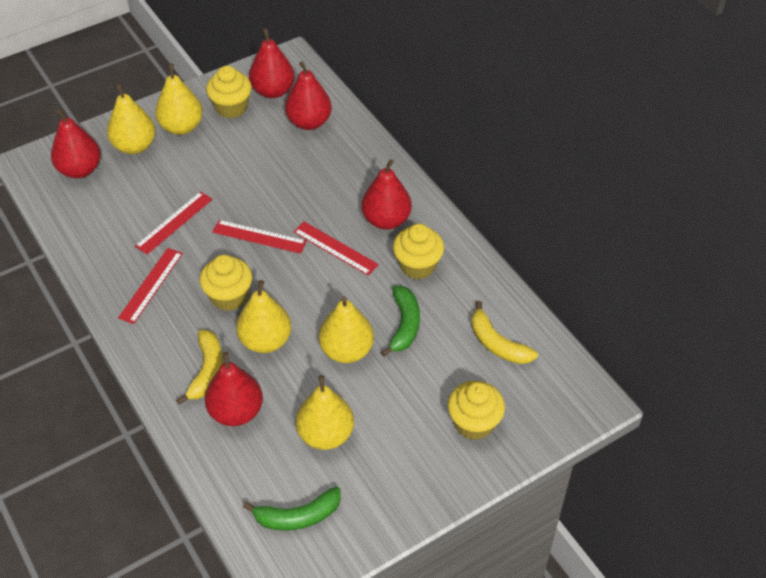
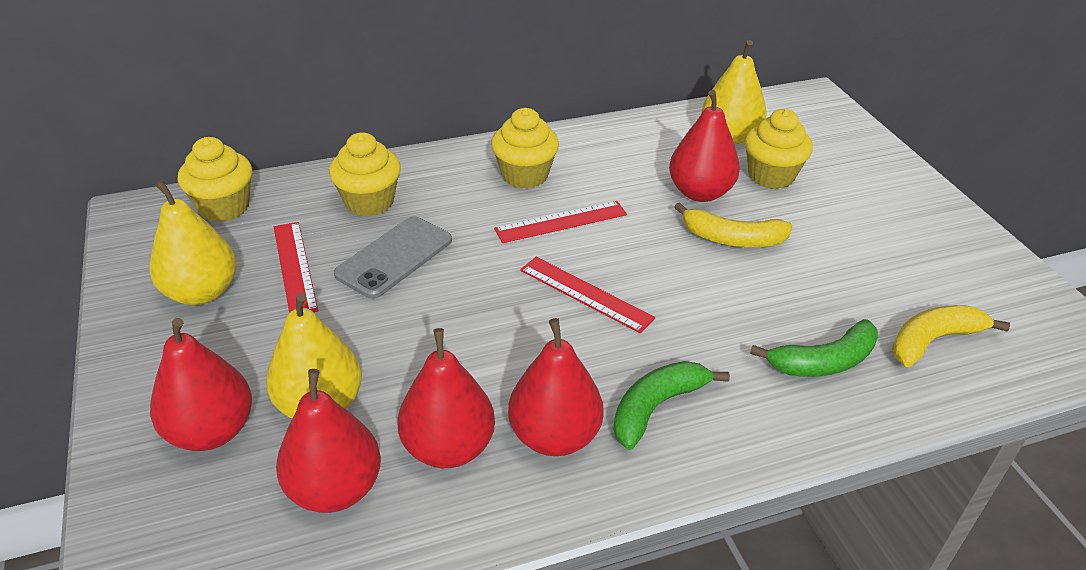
grey phone: 0 -> 1
red ruler: 4 -> 3
yellow pear: 5 -> 3

